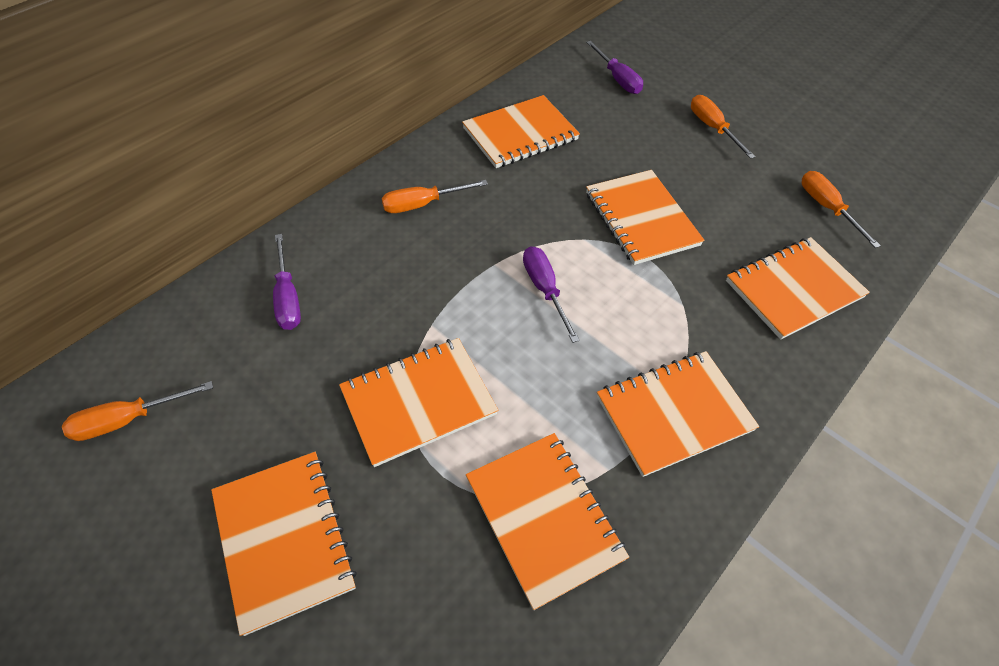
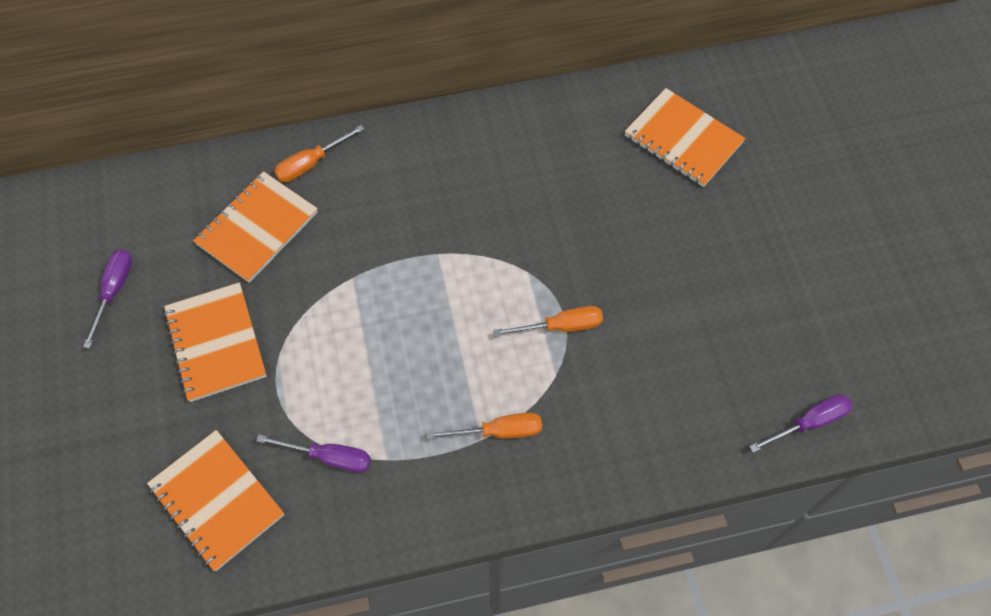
orange notebook: 7 -> 4
orange screwdriver: 4 -> 3

